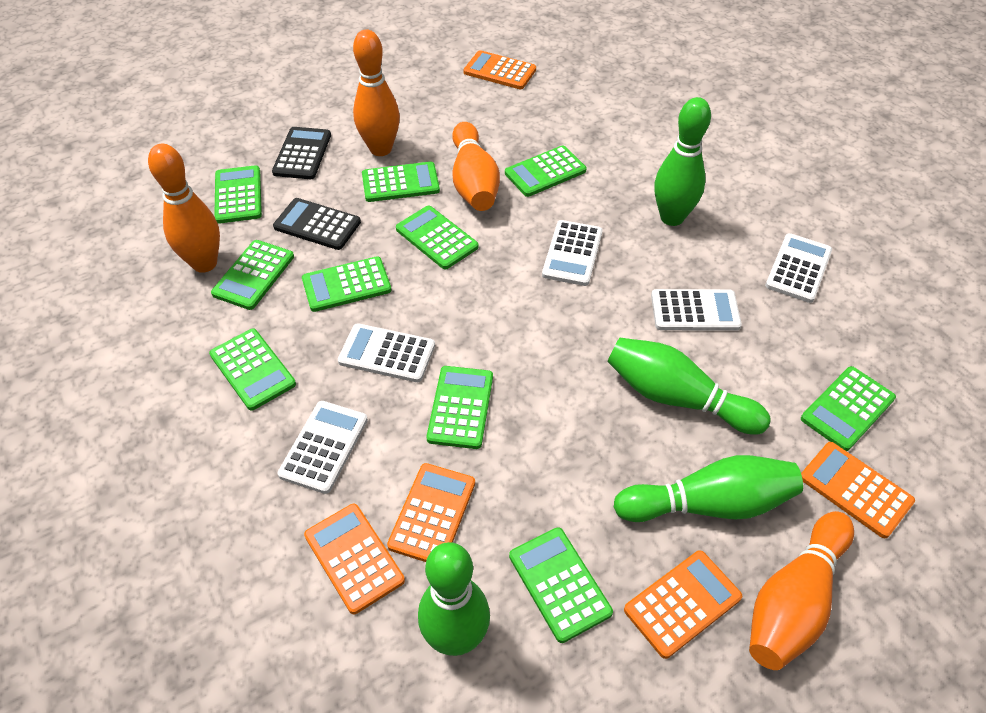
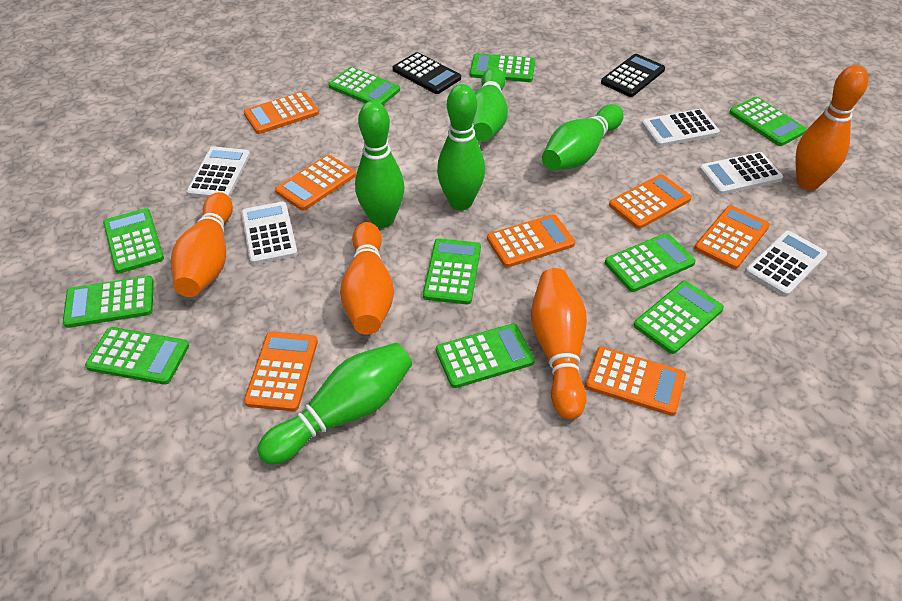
green bowling pin: 4 -> 5
orange calculator: 5 -> 7

